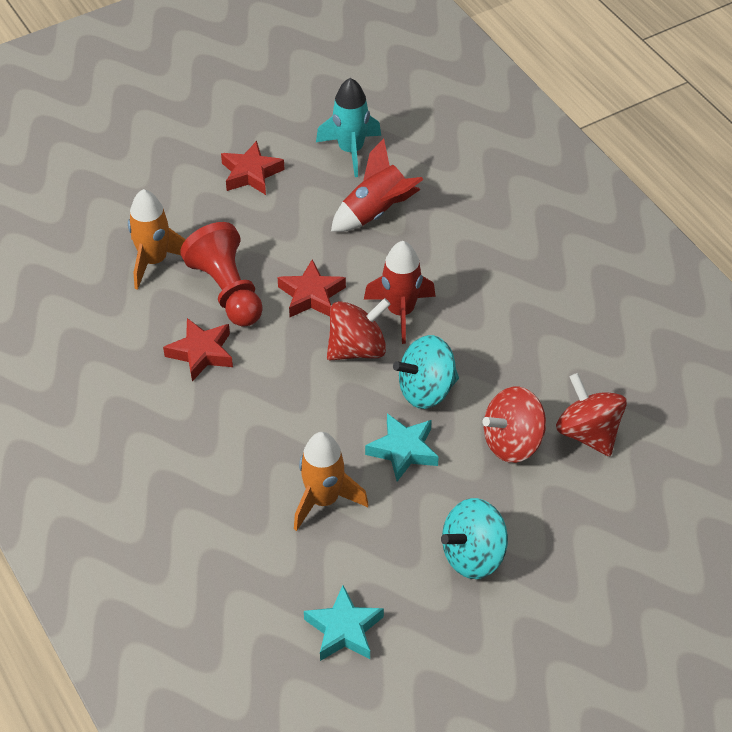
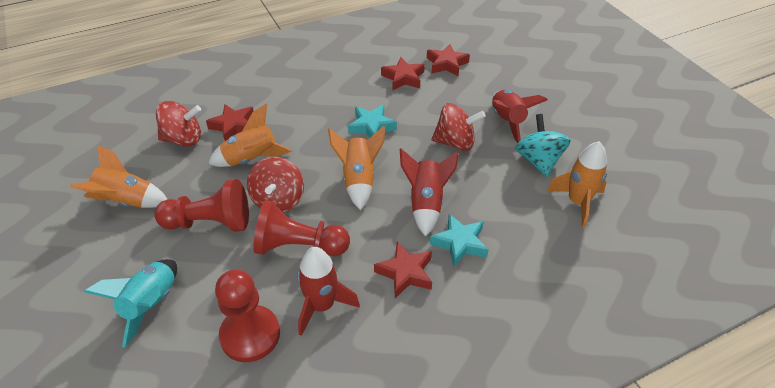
orange rocket: 2 -> 4
red pawn: 1 -> 3
red rocket: 2 -> 3
red star: 3 -> 4
turquoise spinning top: 2 -> 1

